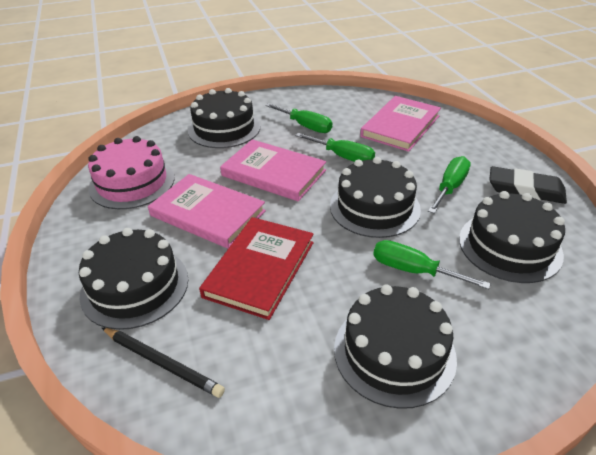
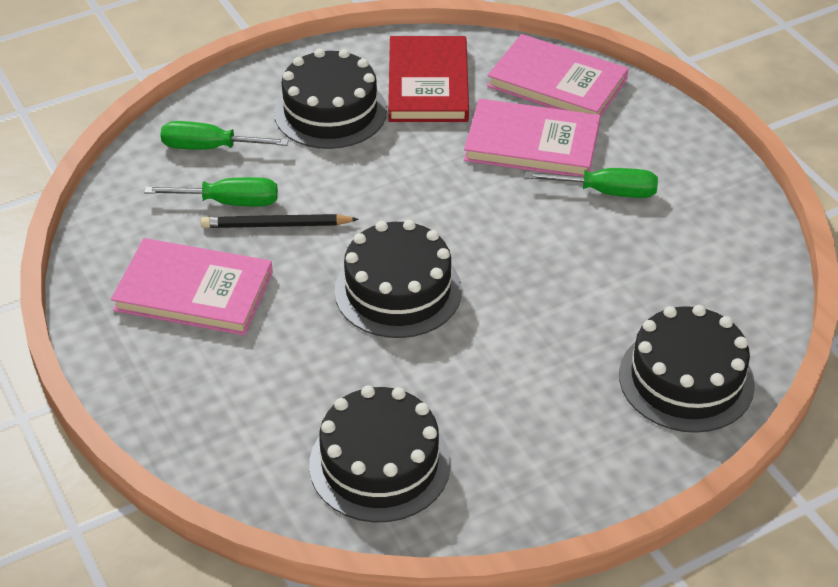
black cake: 5 -> 4
black eraser: 1 -> 0
green screwdriver: 4 -> 3
pink cake: 1 -> 0

